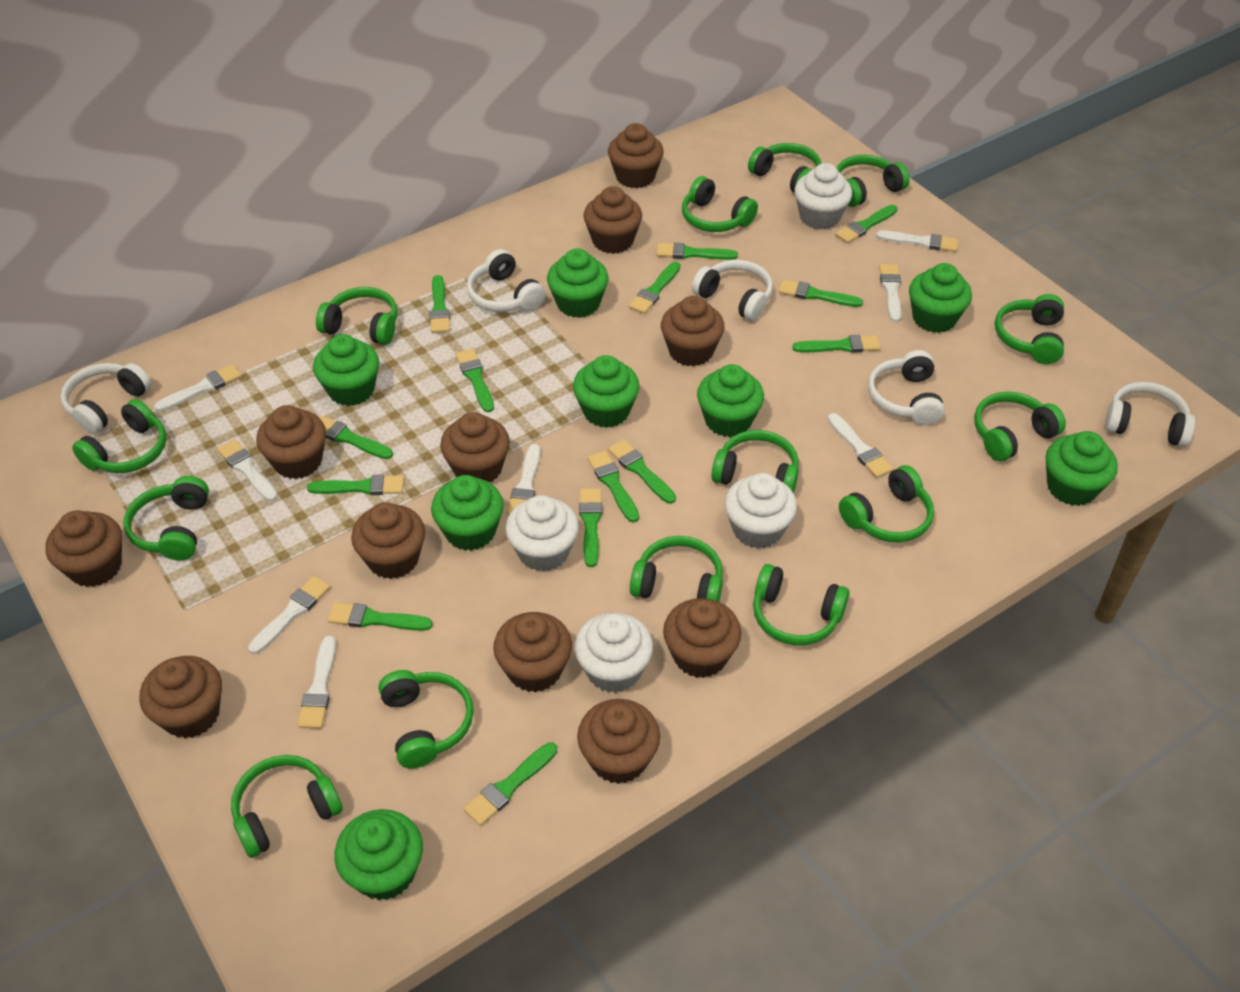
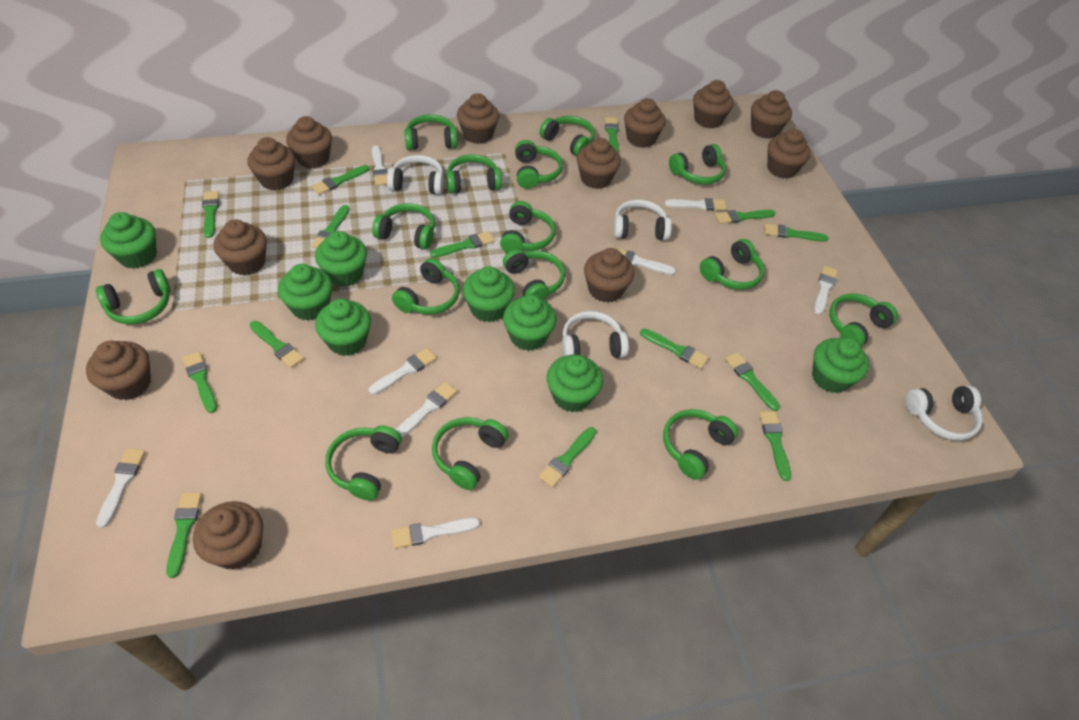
brown cupcake: 11 -> 12
green headphones: 14 -> 15
white cupcake: 4 -> 0
white headphones: 5 -> 4

